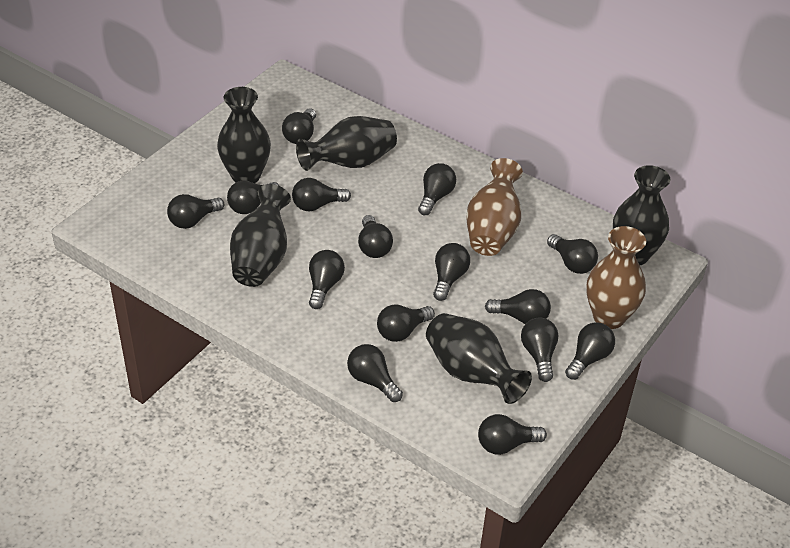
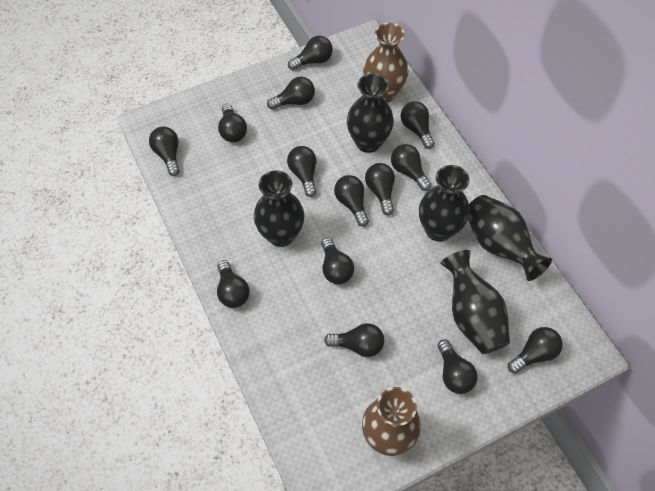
black light bulb: 15 -> 14

